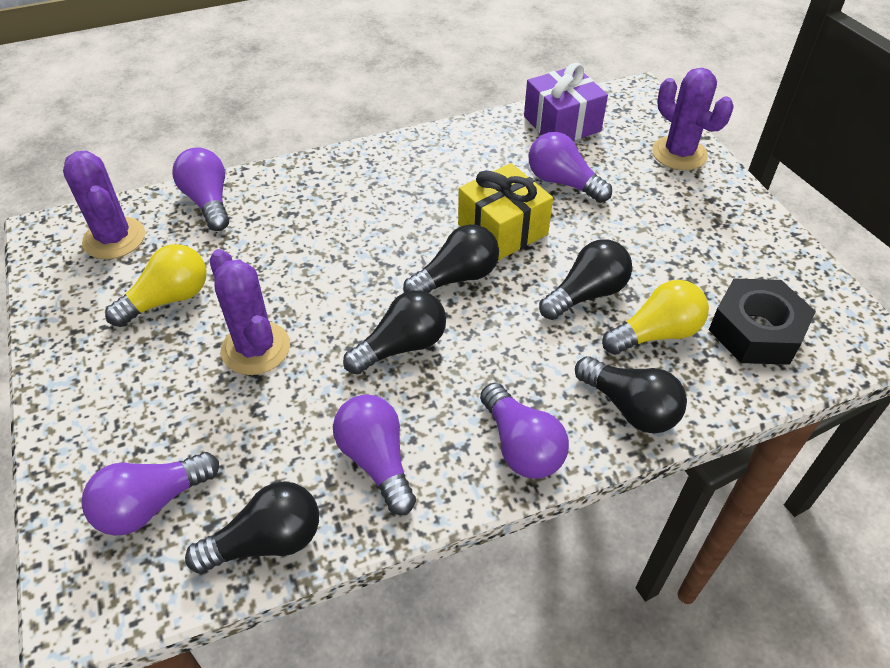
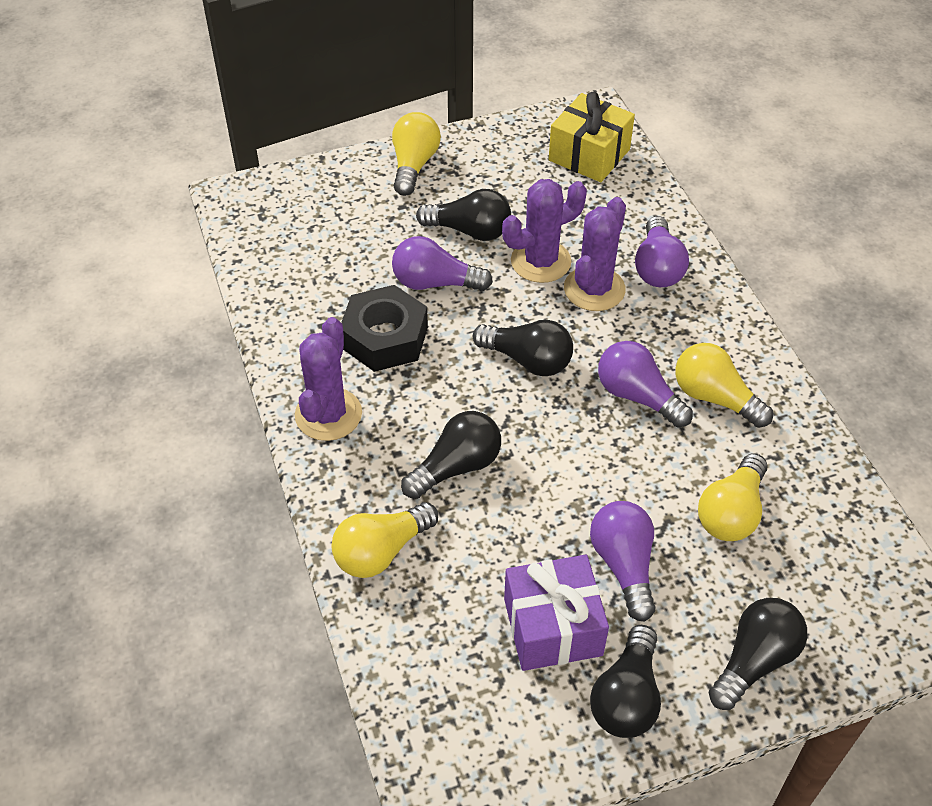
purple light bulb: 5 -> 4
yellow light bulb: 2 -> 4

